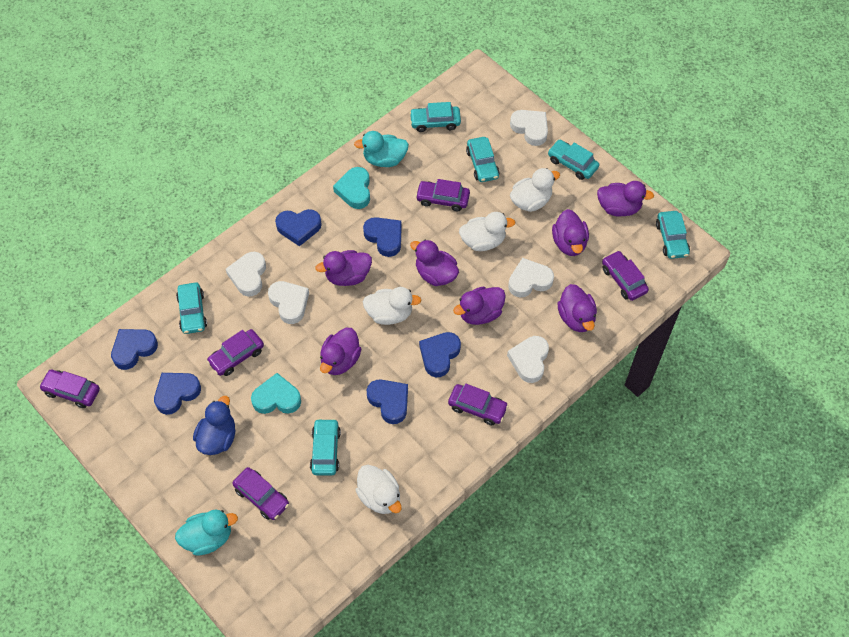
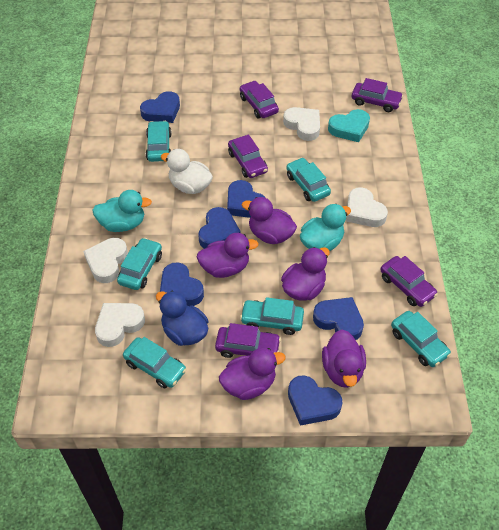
purple car: 6 -> 5
purple duck: 7 -> 5
turquoise heart: 2 -> 1
white duck: 4 -> 1
white heart: 5 -> 4

